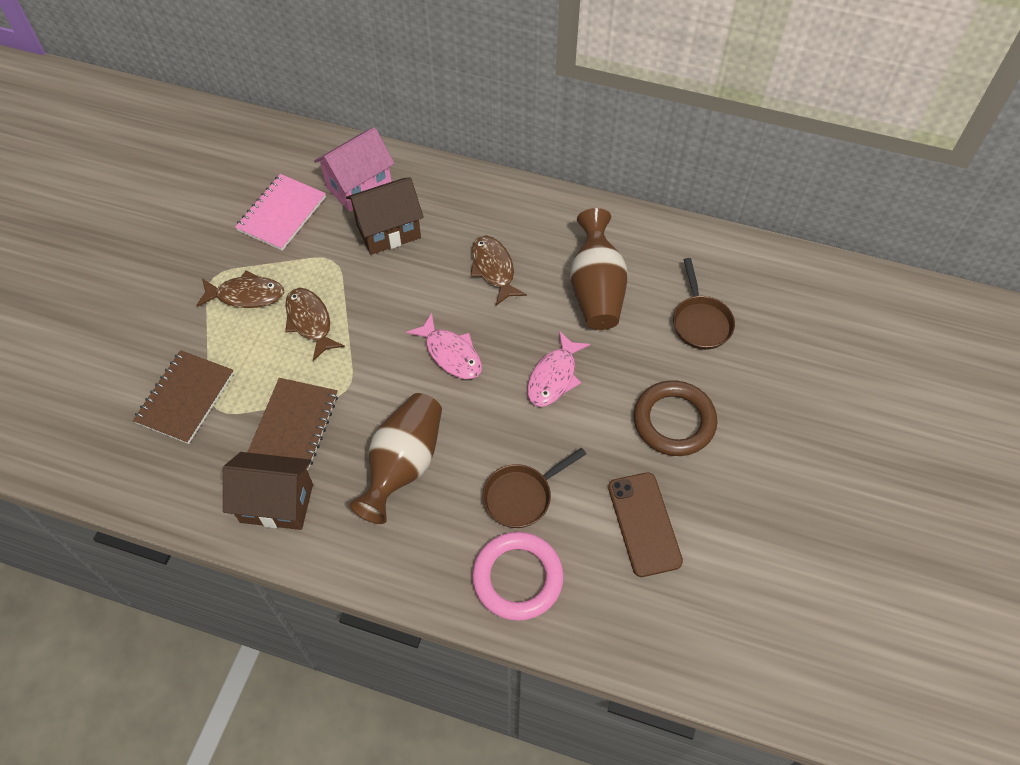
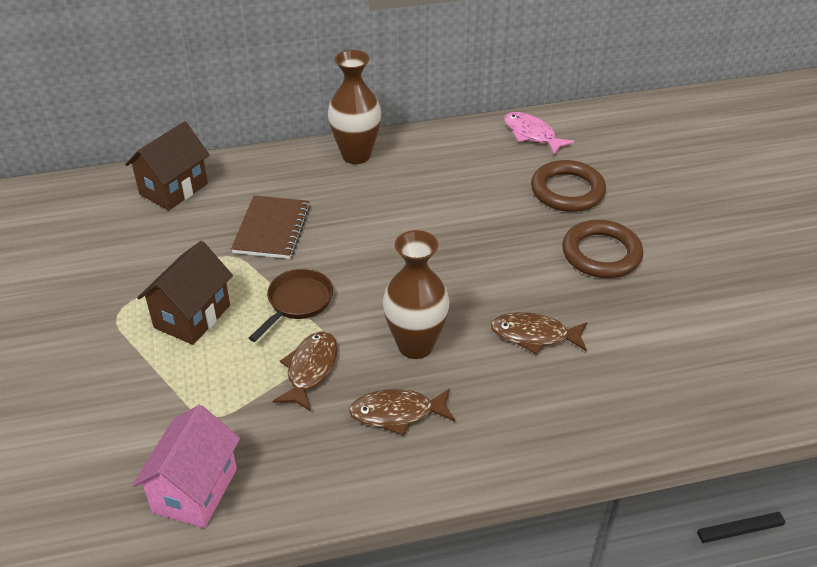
brown notebook: 2 -> 1
brown pan: 2 -> 1
brown phone: 1 -> 0
brown ring: 1 -> 2
pink fish: 2 -> 1
pink notebook: 1 -> 0
pink ring: 1 -> 0

